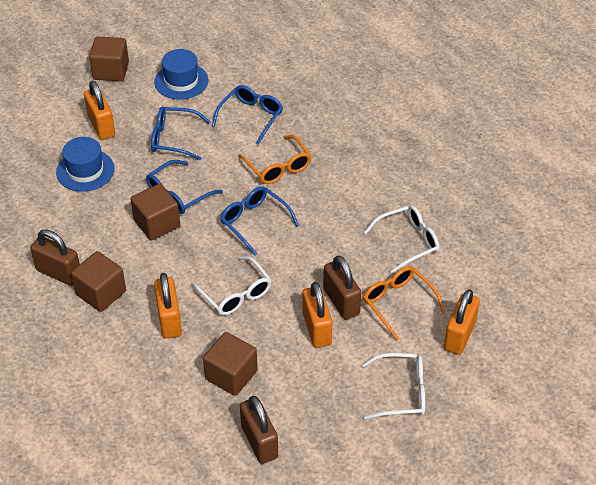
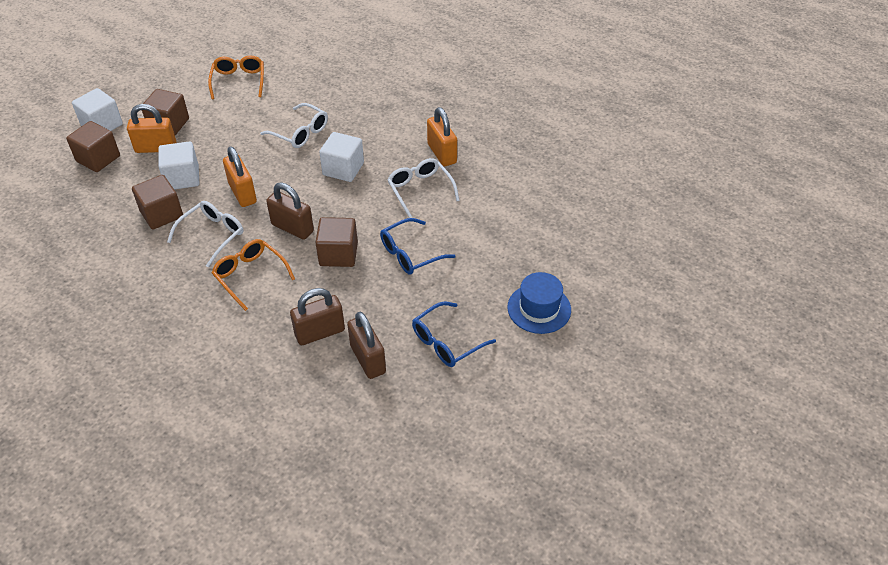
blue glasses: 4 -> 2
blue hat: 2 -> 1
orange padlock: 4 -> 3
white cube: 0 -> 3

